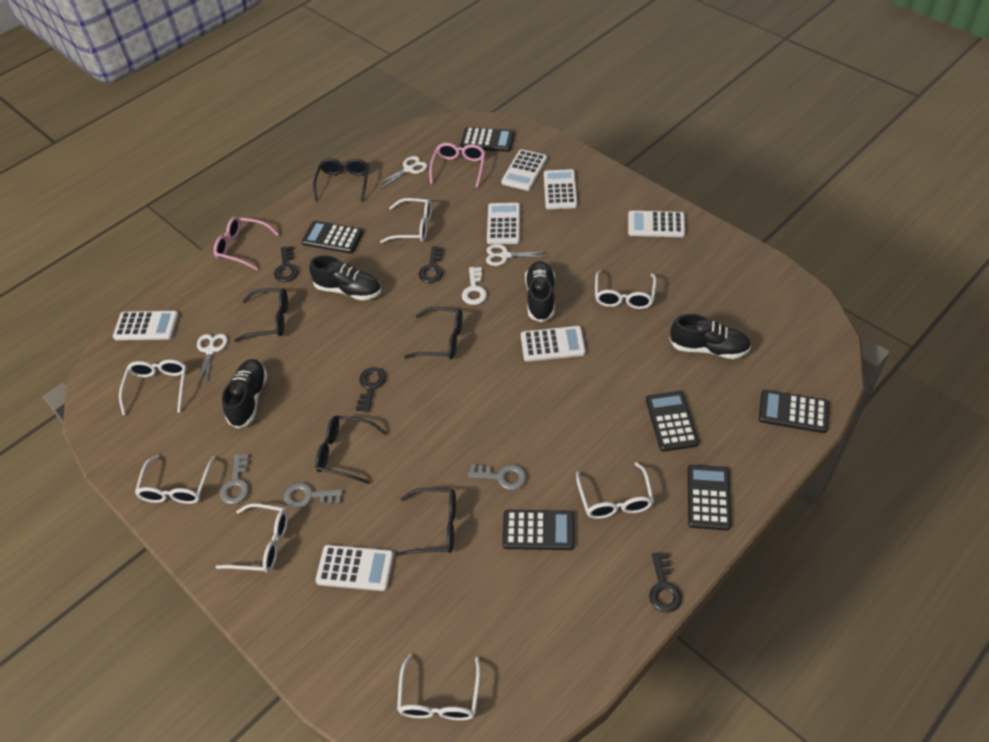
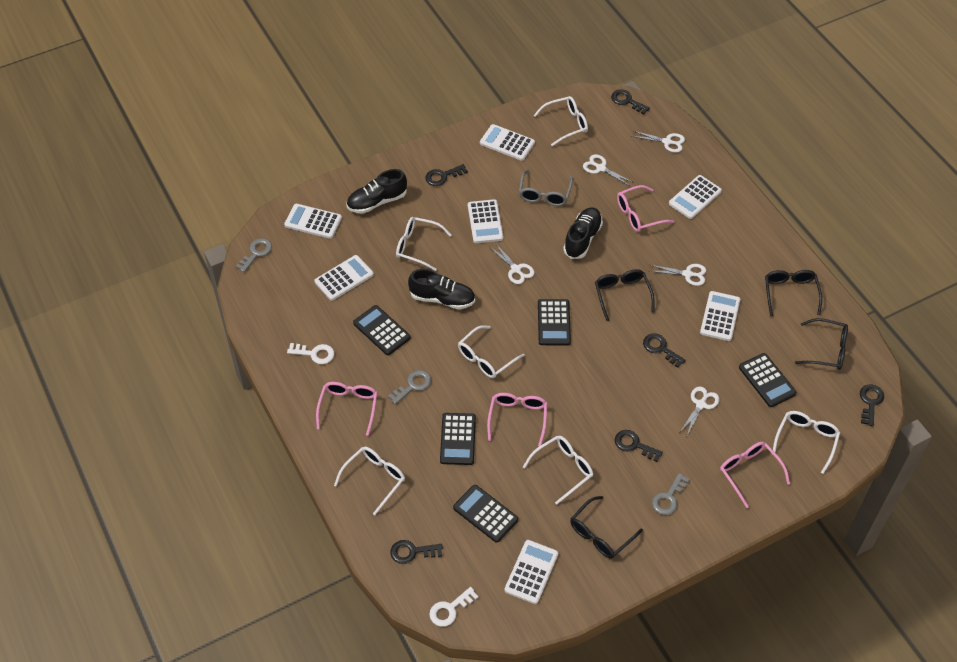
black calculator: 6 -> 5
black glasses: 5 -> 4
black key: 4 -> 6
black shoe: 4 -> 3
grey glasses: 0 -> 1
pink glasses: 2 -> 4
white glasses: 7 -> 6
white key: 1 -> 2
white scissors: 3 -> 5

